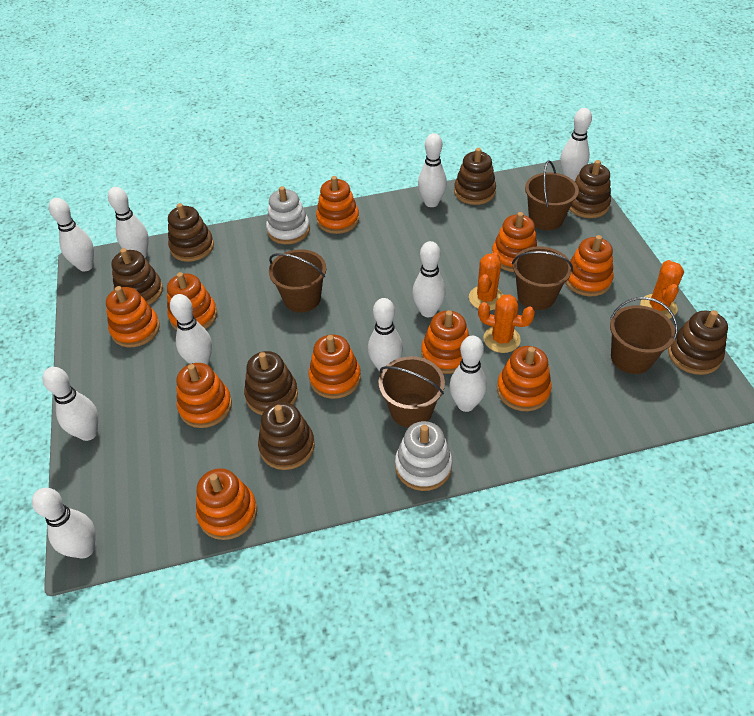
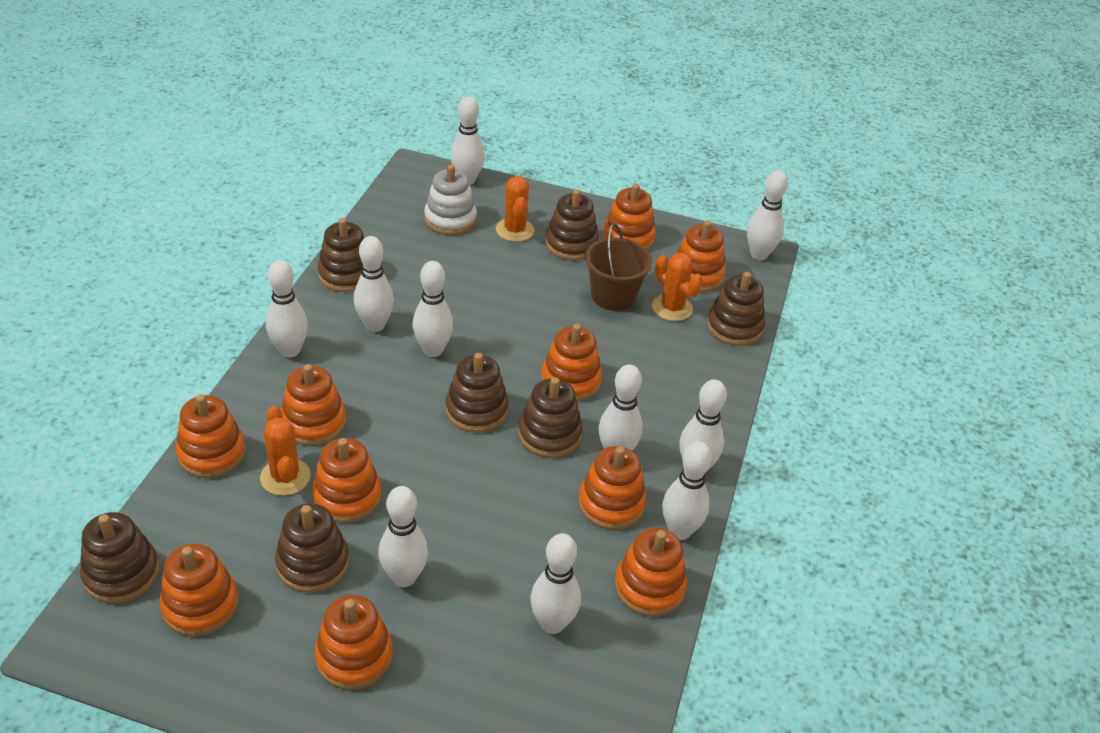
brown bucket: 5 -> 1
white stacking toy: 2 -> 1

